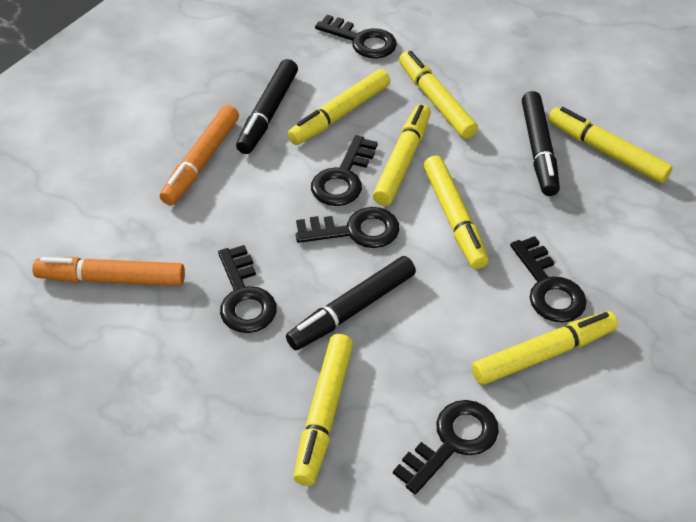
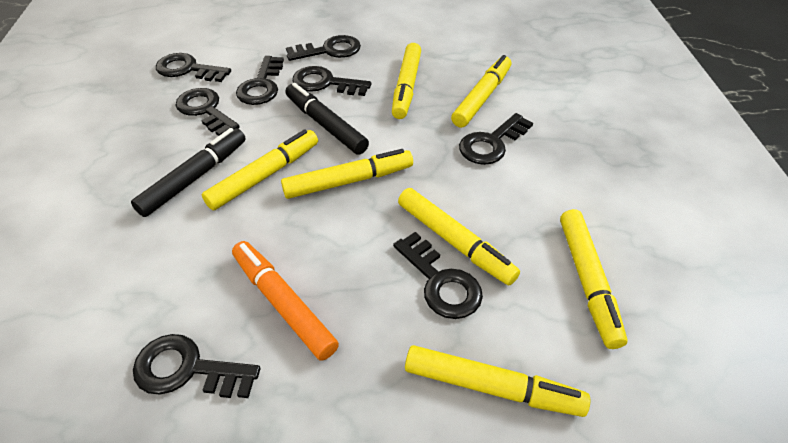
black key: 6 -> 8
black marker: 3 -> 2
orange marker: 2 -> 1

